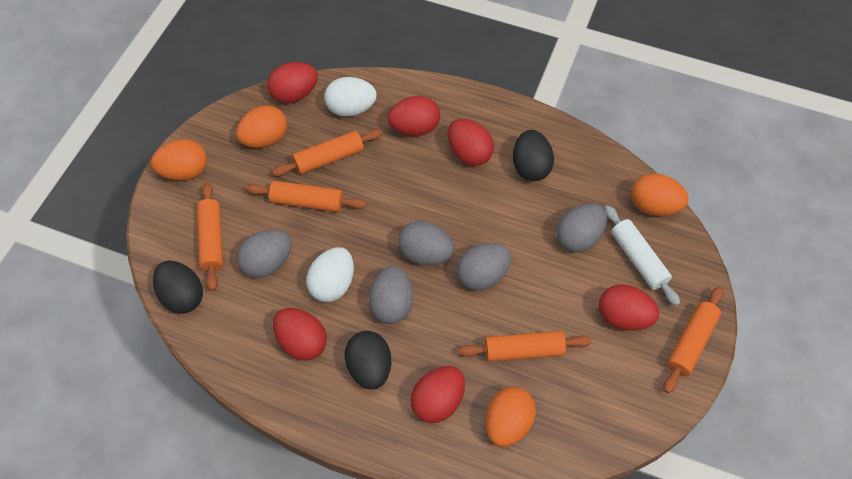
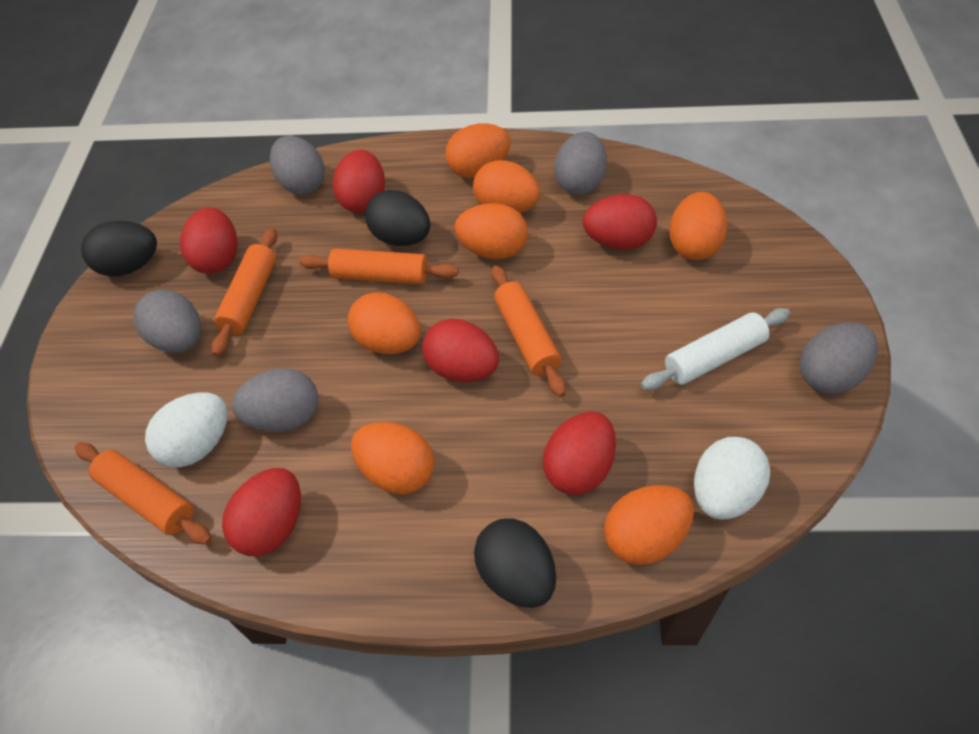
orange egg: 4 -> 7
orange rolling pin: 5 -> 4

